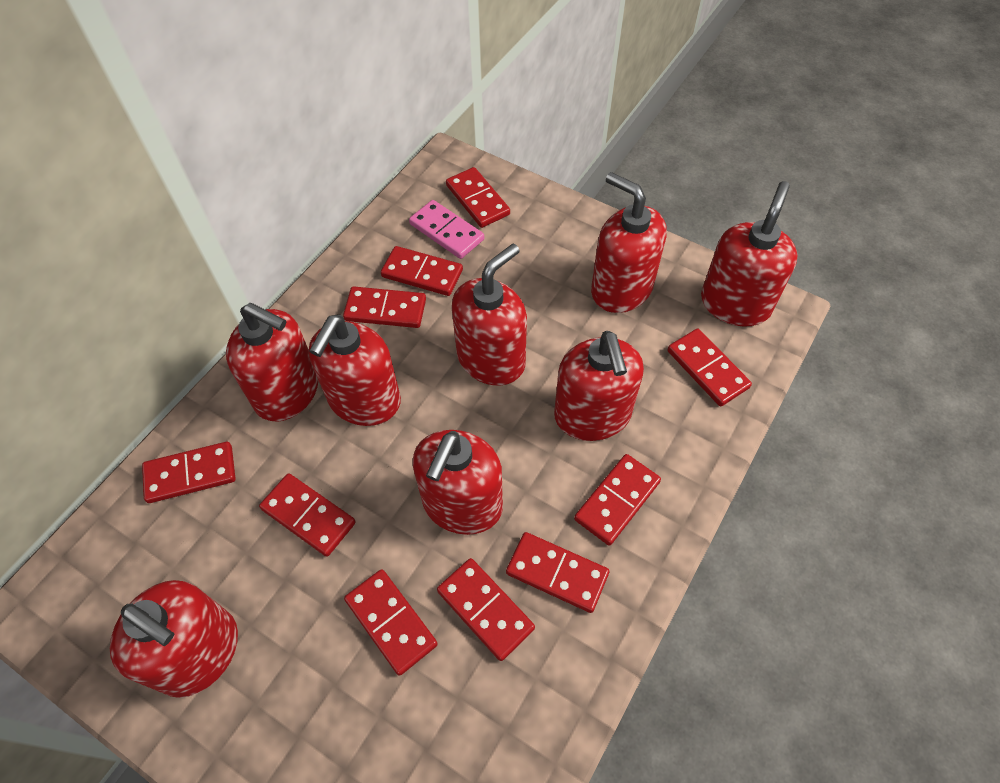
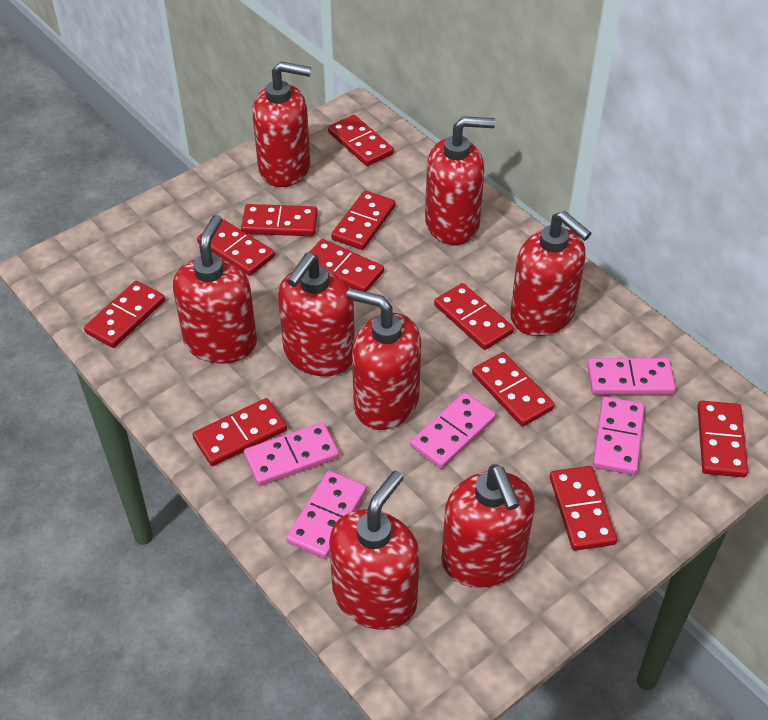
pink domino: 1 -> 5
red domino: 10 -> 11

